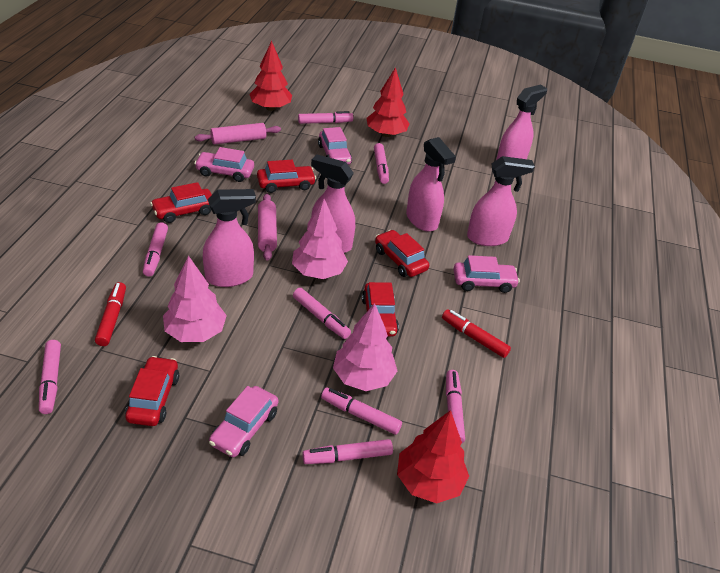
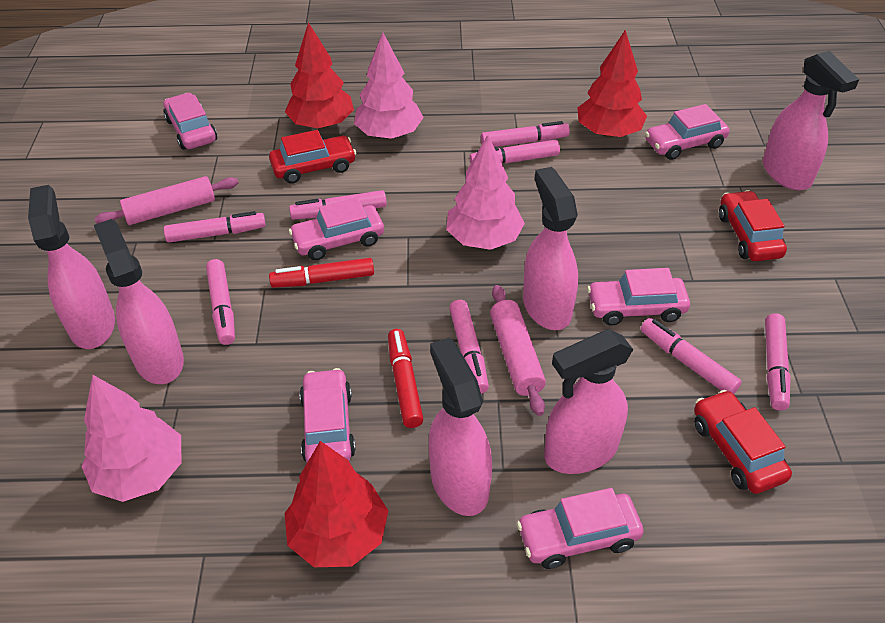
pink car: 4 -> 6
pink spray bottle: 5 -> 6
red car: 5 -> 3

